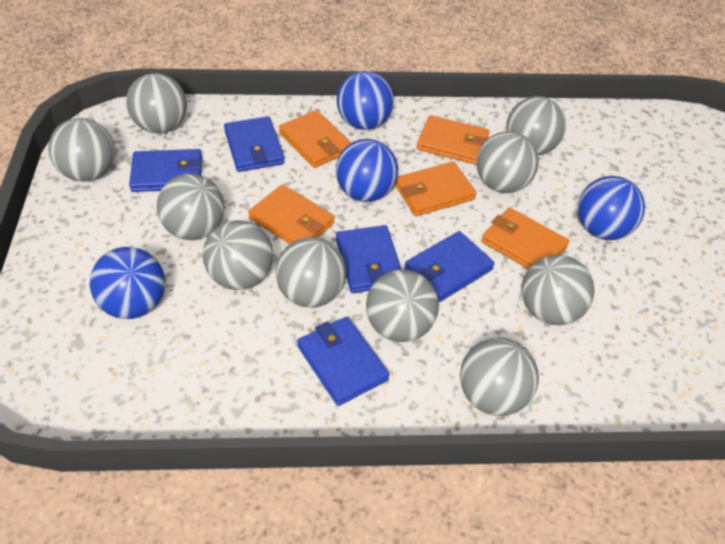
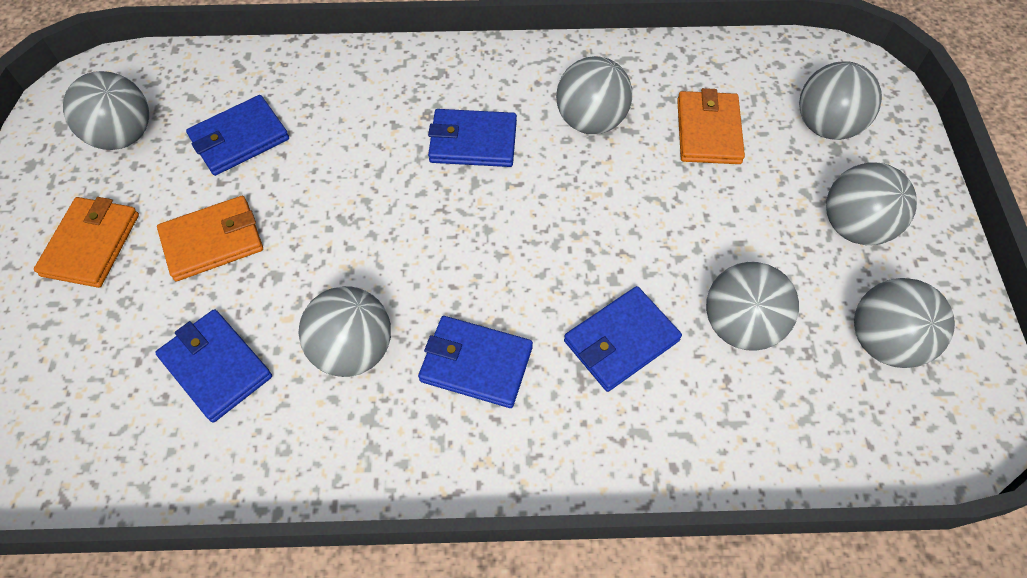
blue ball: 4 -> 0
grey ball: 10 -> 7
orange wallet: 5 -> 3

